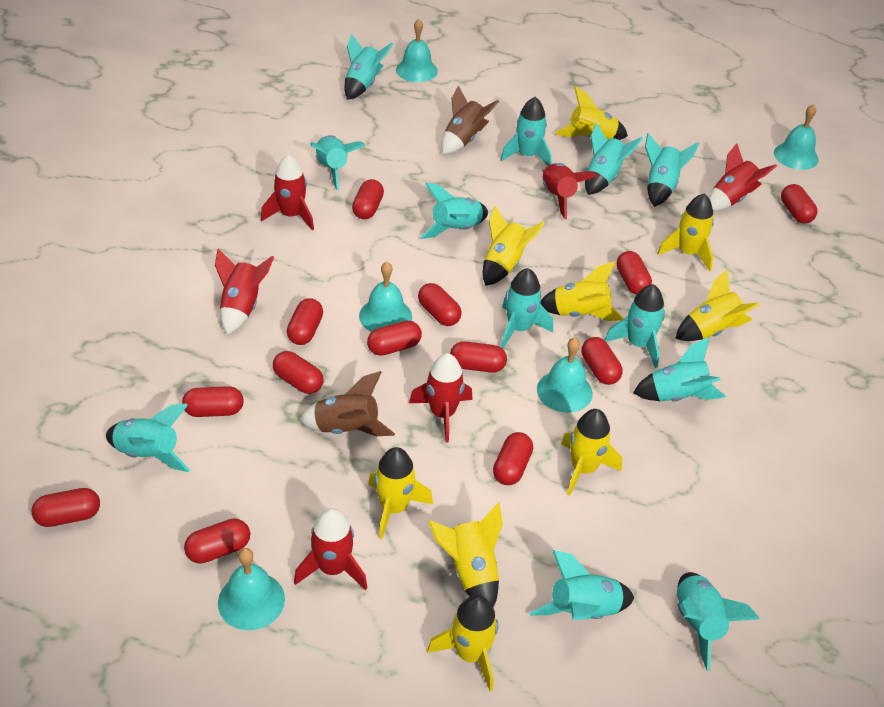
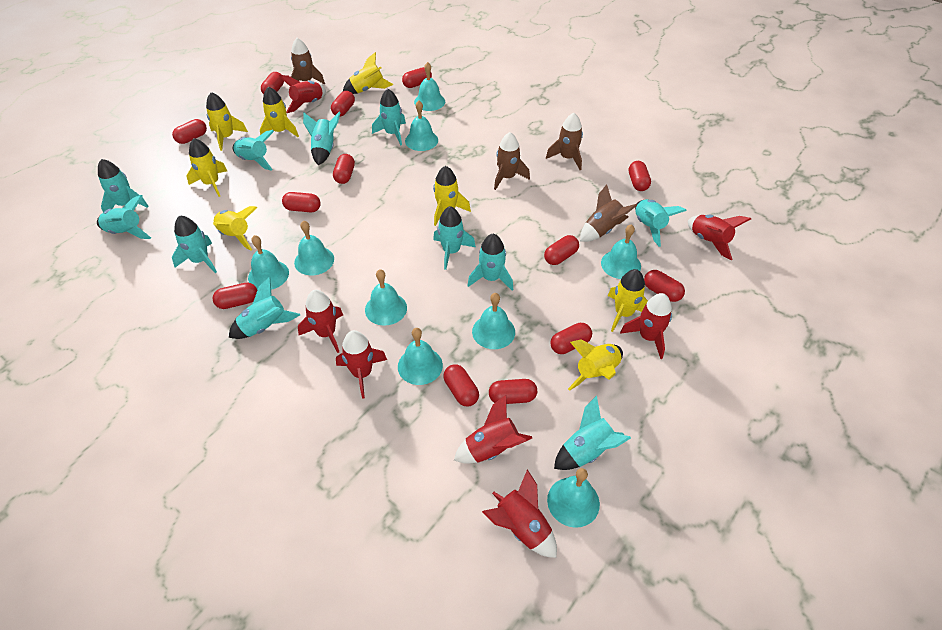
brown rocket: 2 -> 4
red rocket: 6 -> 7
turquoise bell: 5 -> 9
turquoise rocket: 12 -> 11
yellow rocket: 9 -> 8

